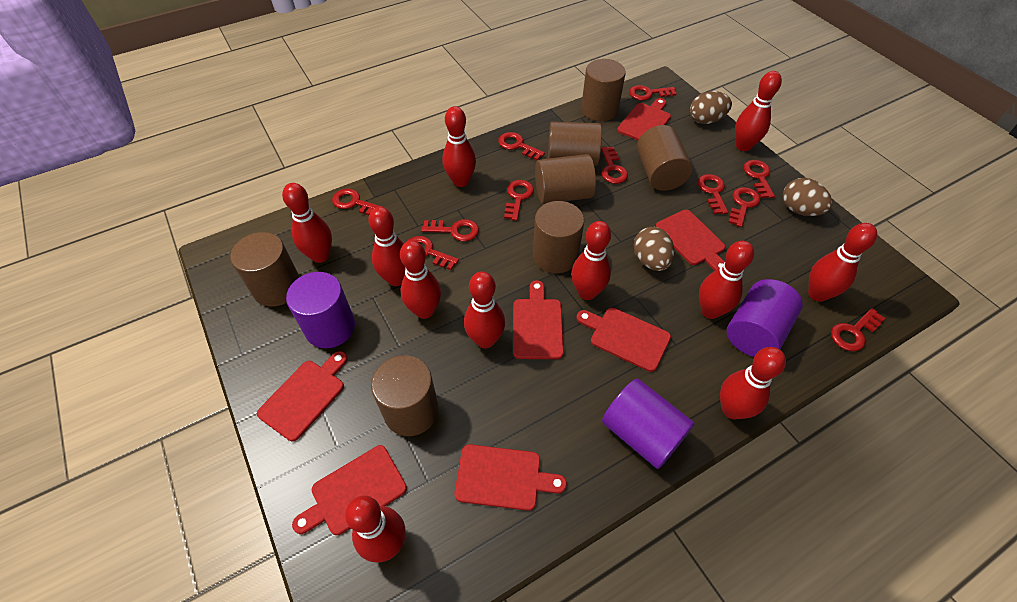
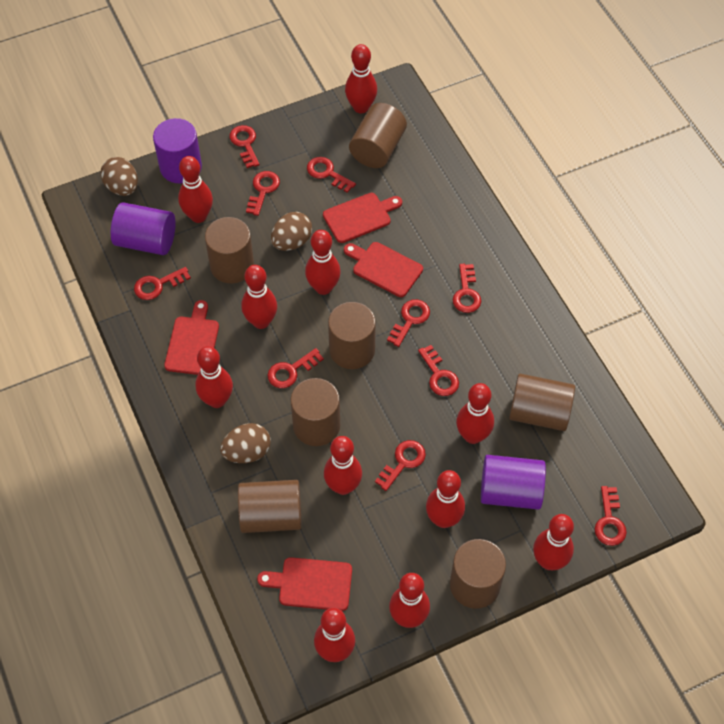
red cutting board: 7 -> 4
red key: 11 -> 10

